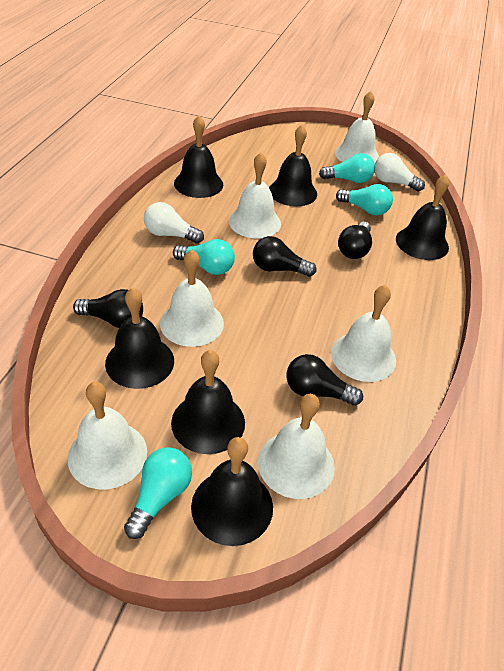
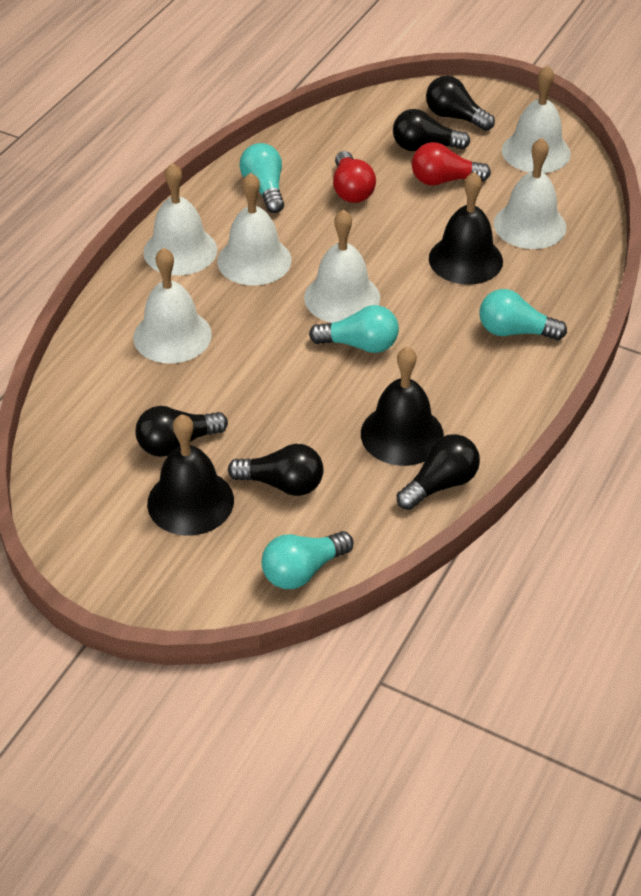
black bell: 6 -> 3
black light bulb: 4 -> 5
red light bulb: 0 -> 2
white light bulb: 2 -> 0

